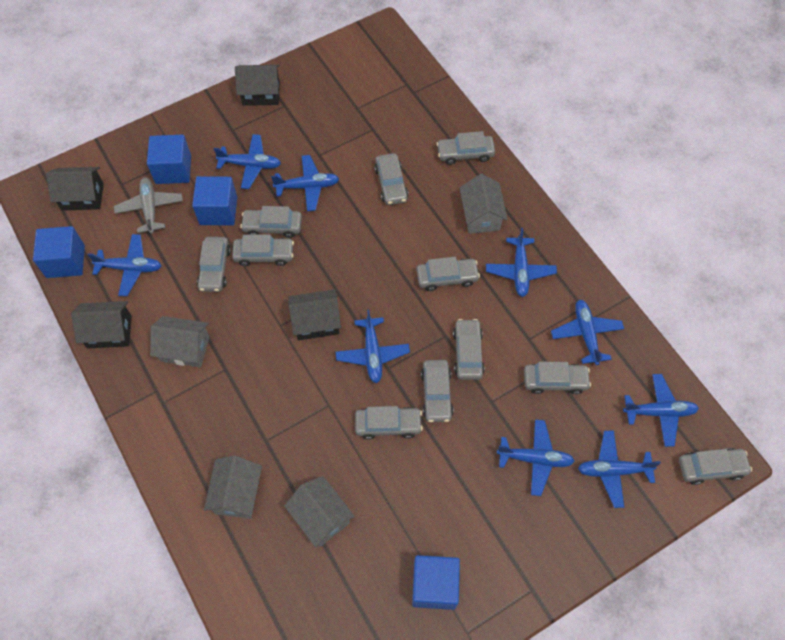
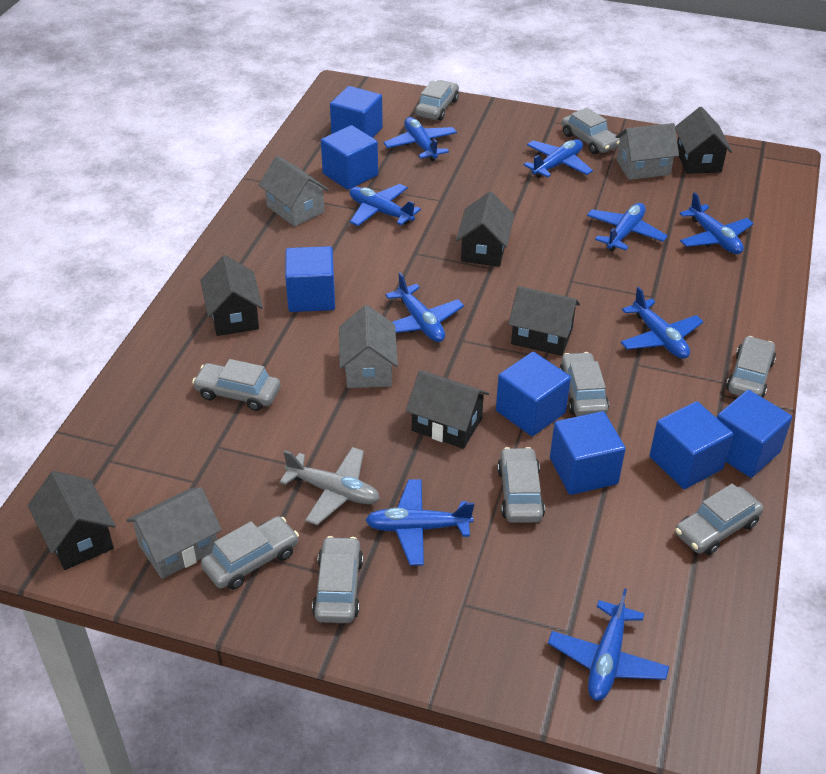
black house: 4 -> 6
blue cube: 4 -> 7
grey car: 11 -> 9

